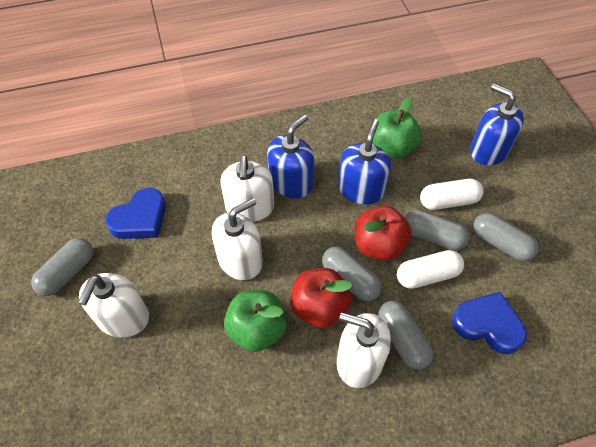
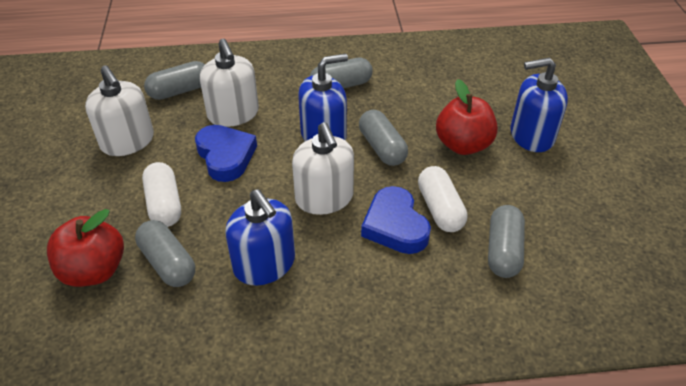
green apple: 2 -> 0
white soap dispenser: 4 -> 3

